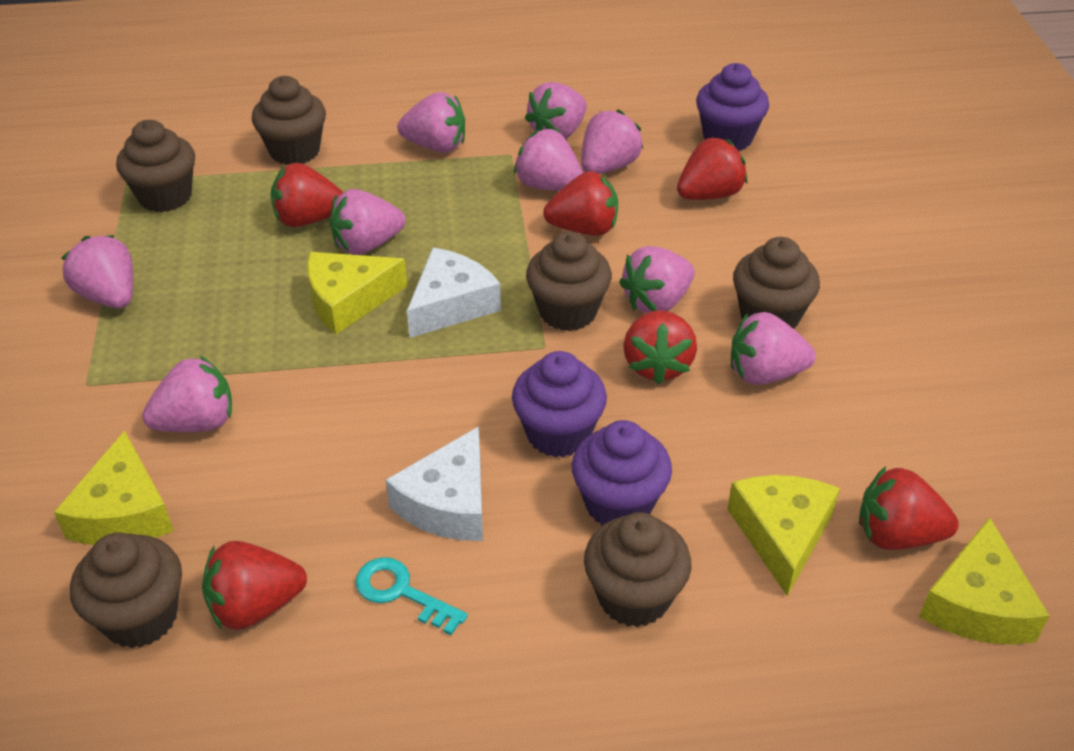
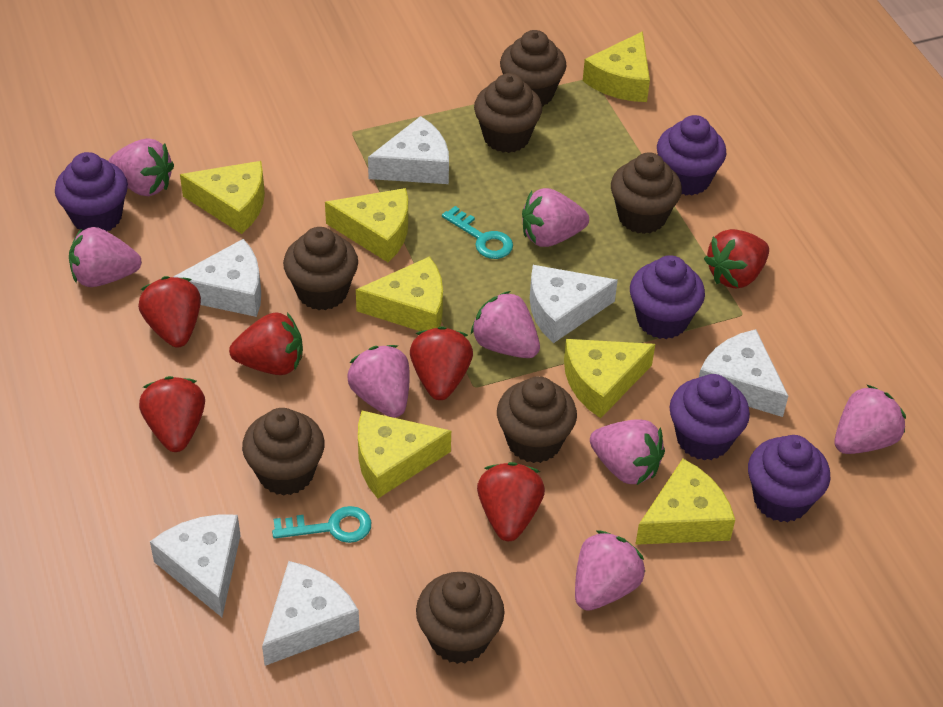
brown cupcake: 6 -> 7
pink strawberry: 9 -> 8
purple cupcake: 3 -> 5
turquoise key: 1 -> 2
white cheese: 2 -> 6
yellow cheese: 4 -> 7

